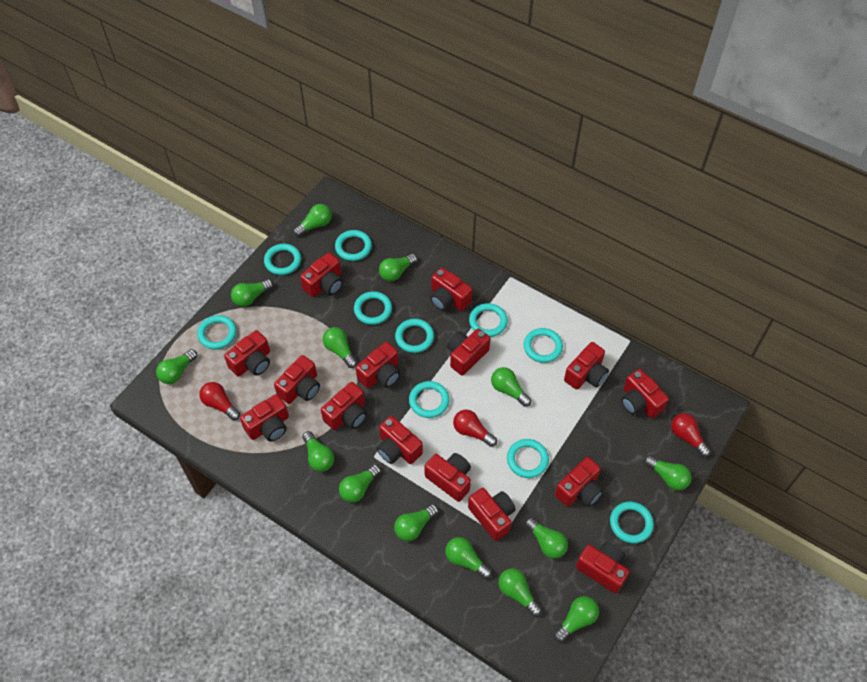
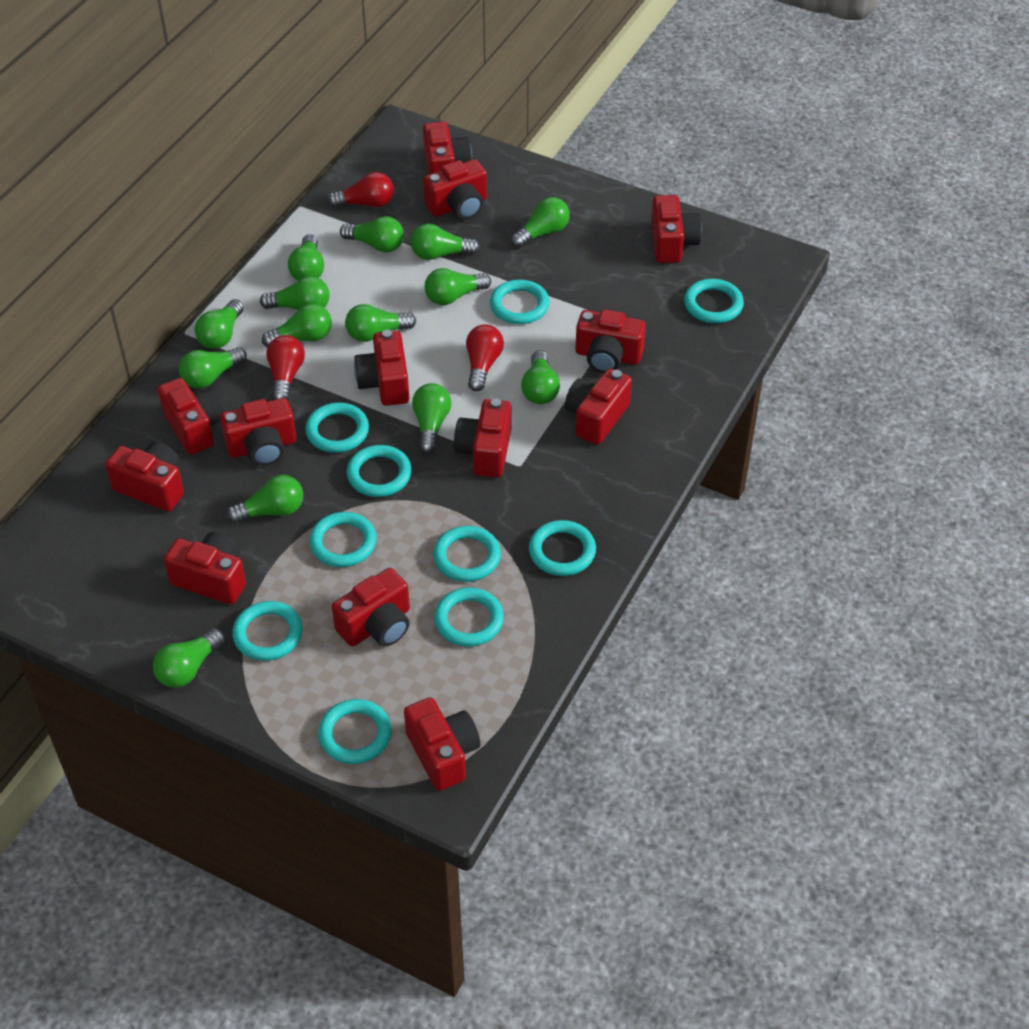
red camera: 15 -> 13

